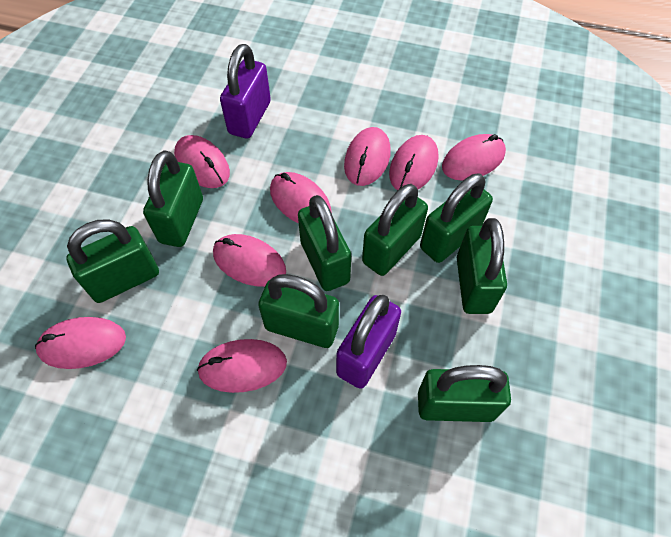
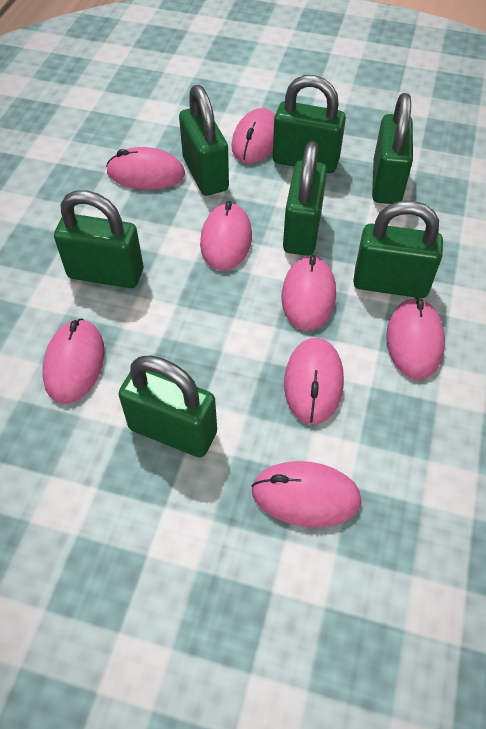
green padlock: 8 -> 7
purple padlock: 2 -> 0

